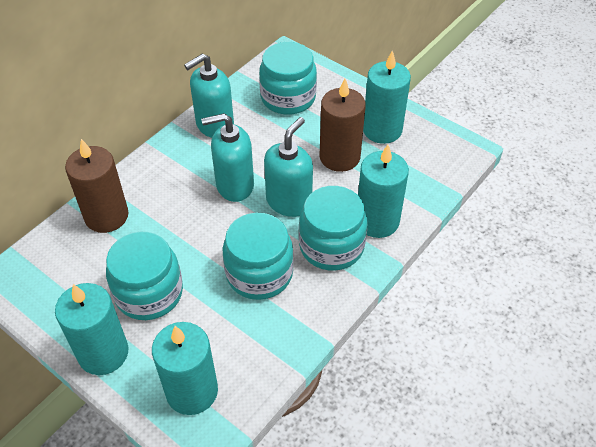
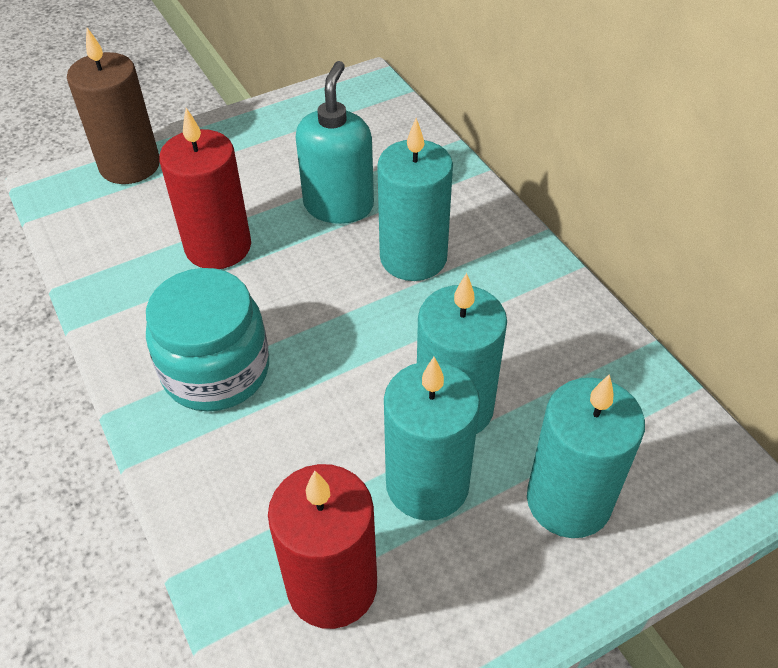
brown candle: 2 -> 1
red candle: 0 -> 2
turquoise jar: 4 -> 1
turquoise soap dispenser: 3 -> 1

